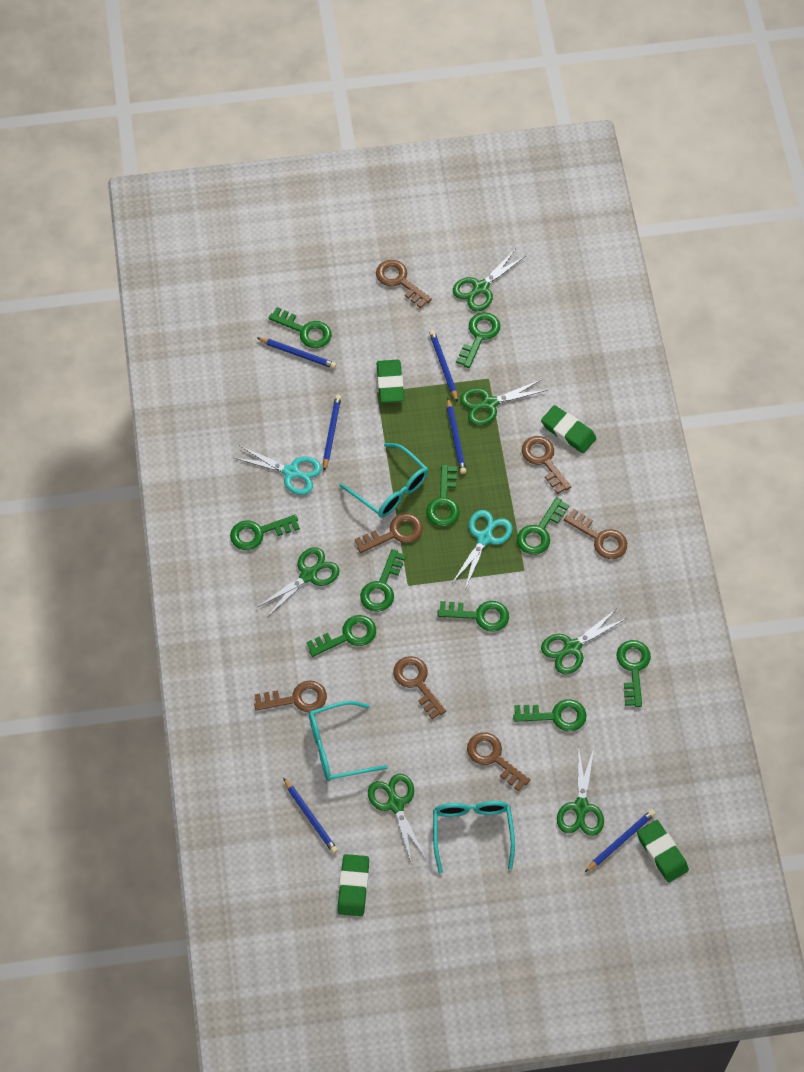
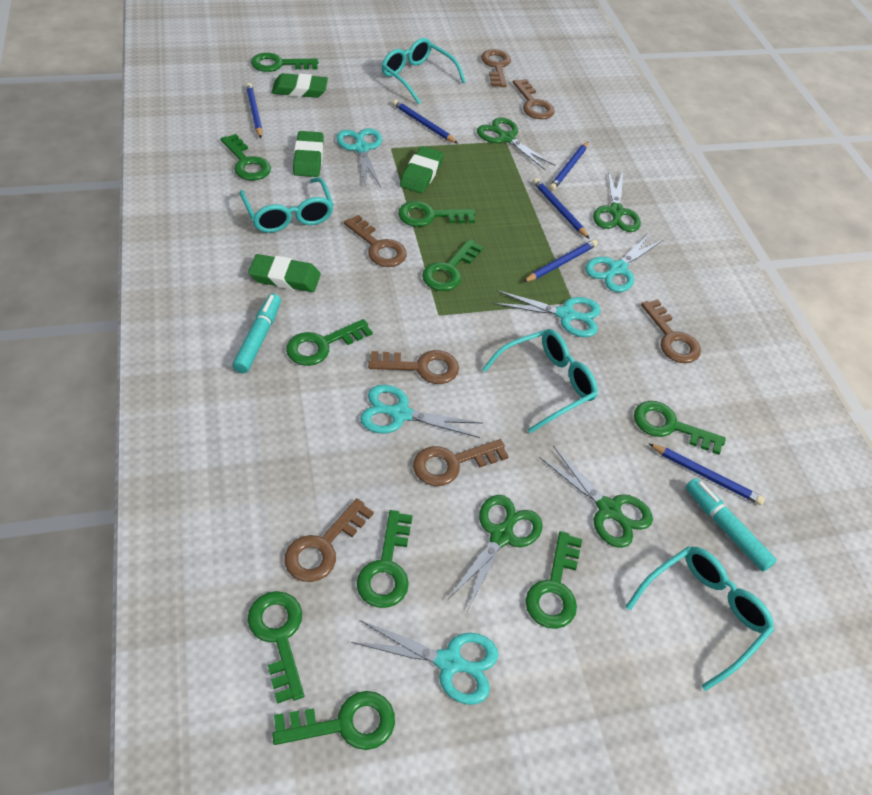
green scissors: 6 -> 4
turquoise glasses: 3 -> 4
turquoise marker: 0 -> 2
turquoise scissors: 2 -> 5

